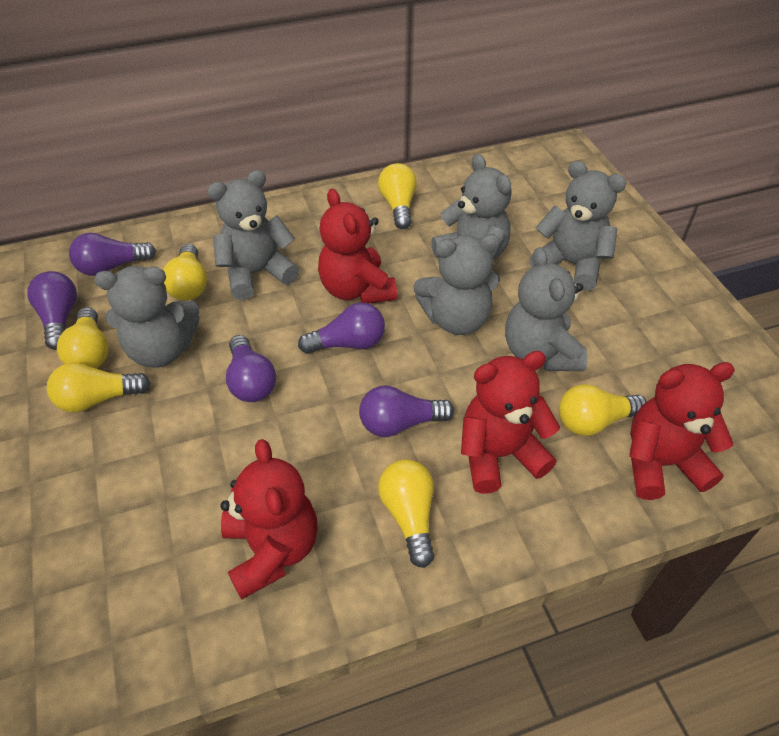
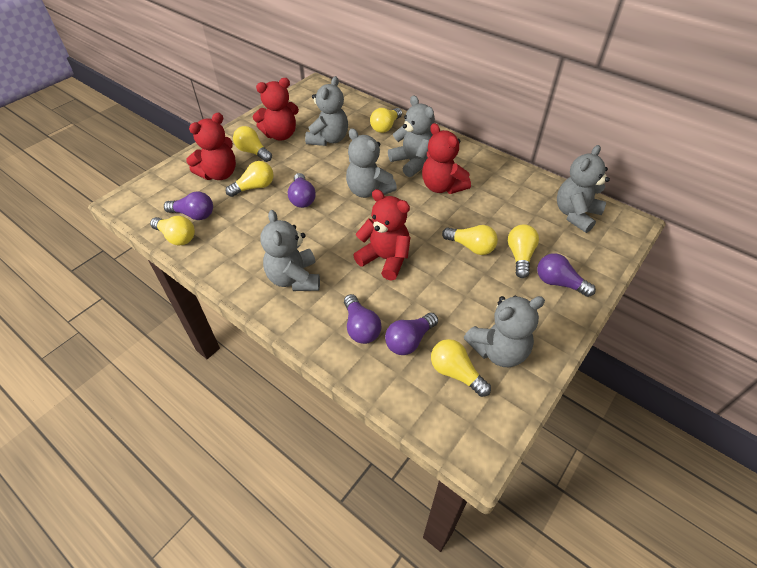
yellow light bulb: 6 -> 7

